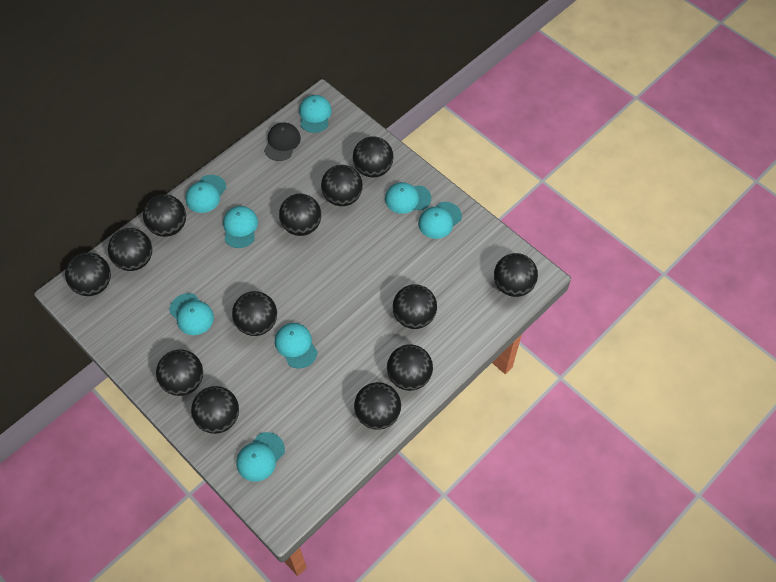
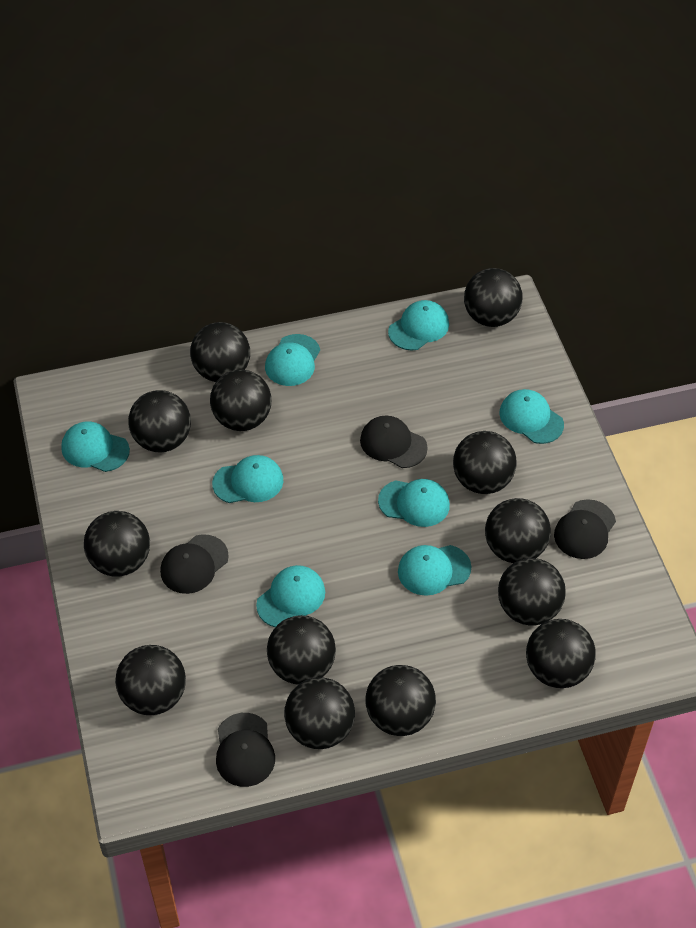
black cap: 1 -> 4

